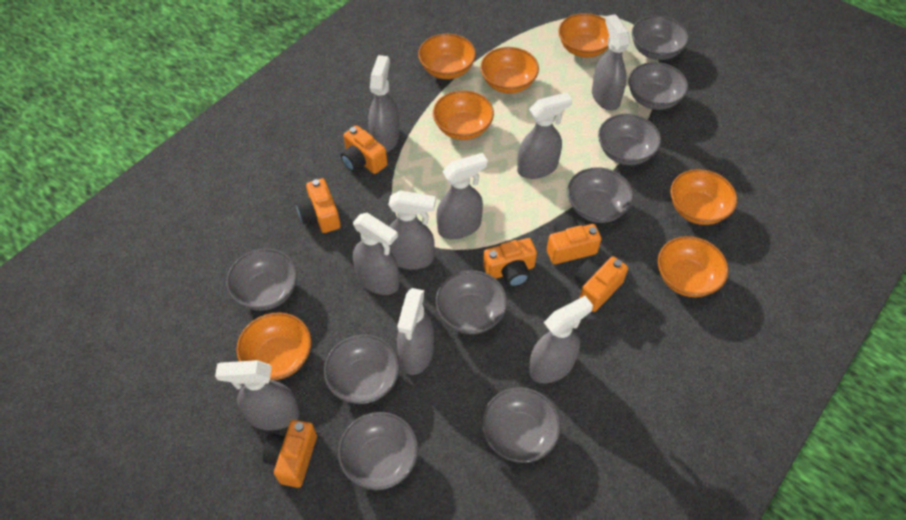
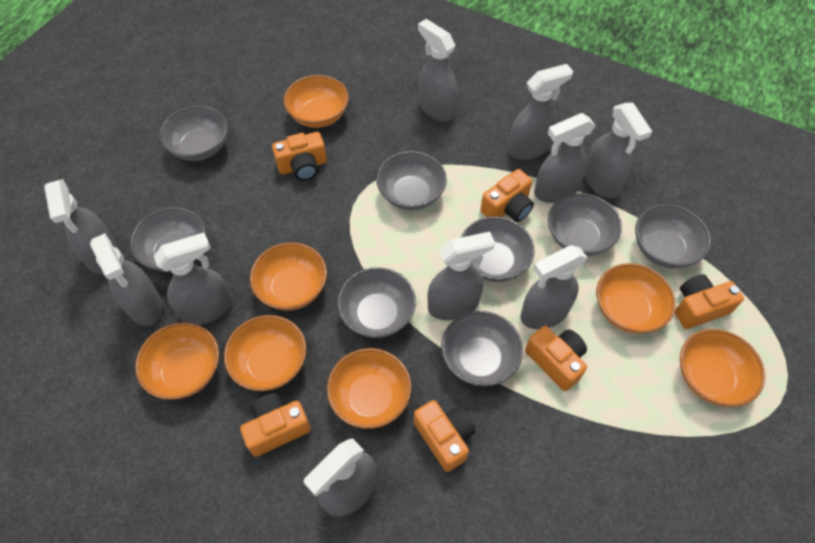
grey bowl: 9 -> 8
grey spray bottle: 9 -> 10

